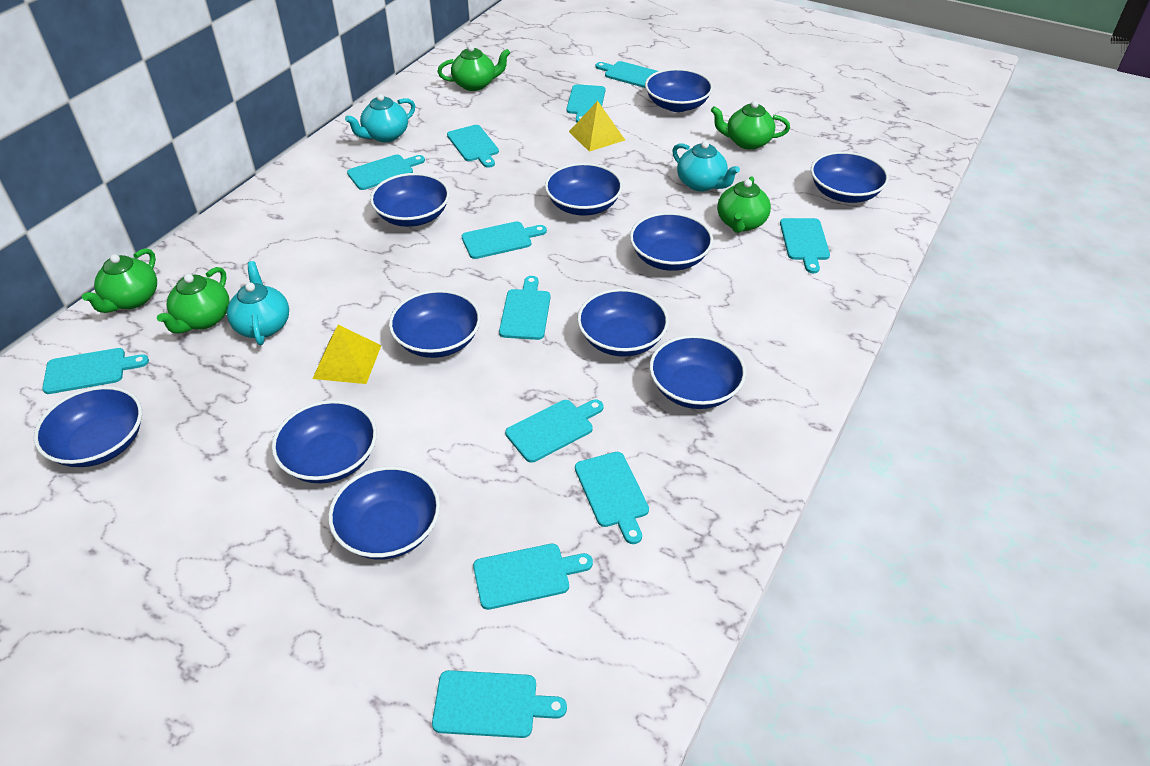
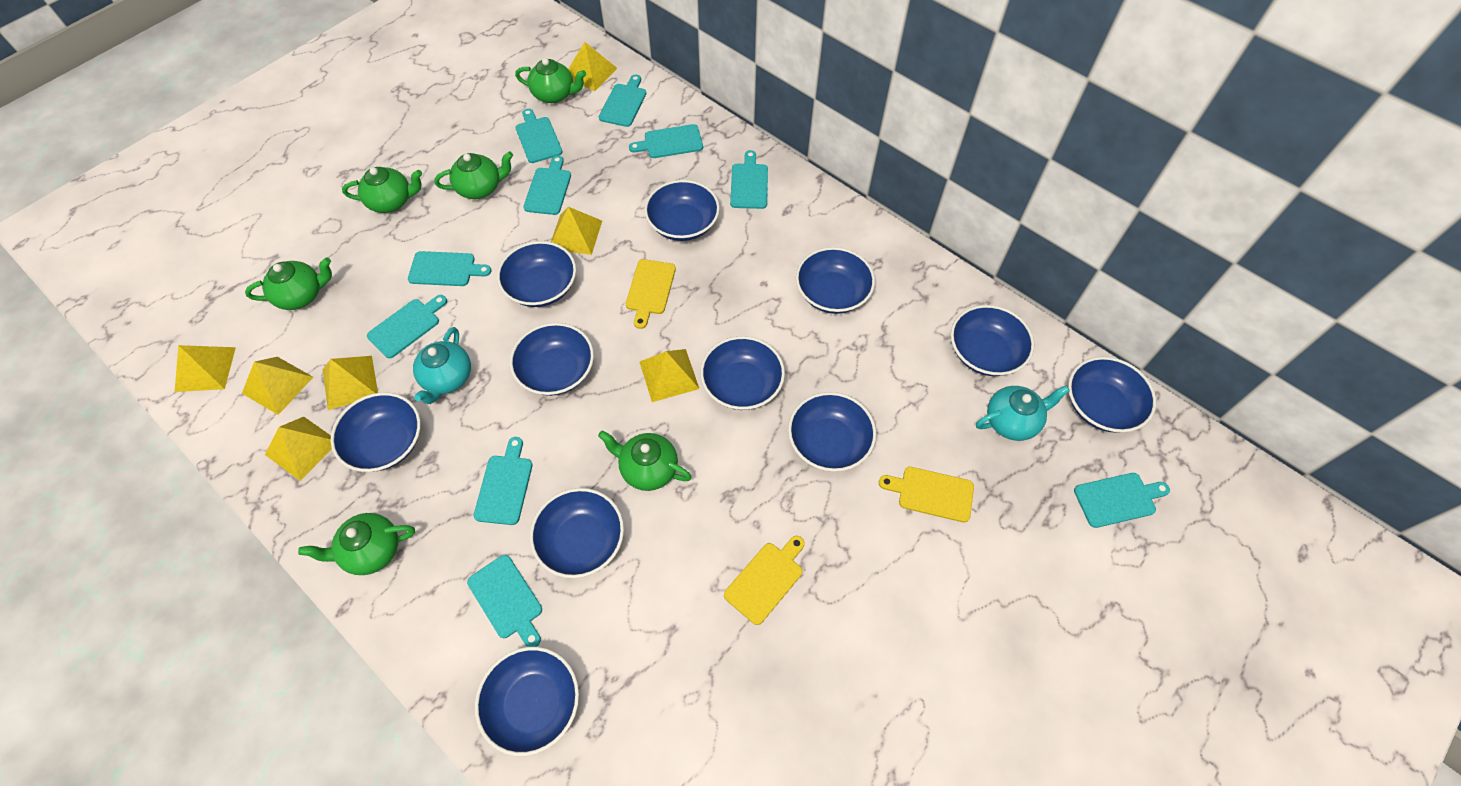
green teapot: 5 -> 6
turquoise cutting board: 12 -> 10
turquoise teapot: 3 -> 2
yellow cutting board: 0 -> 3
yellow pyramid: 2 -> 7

